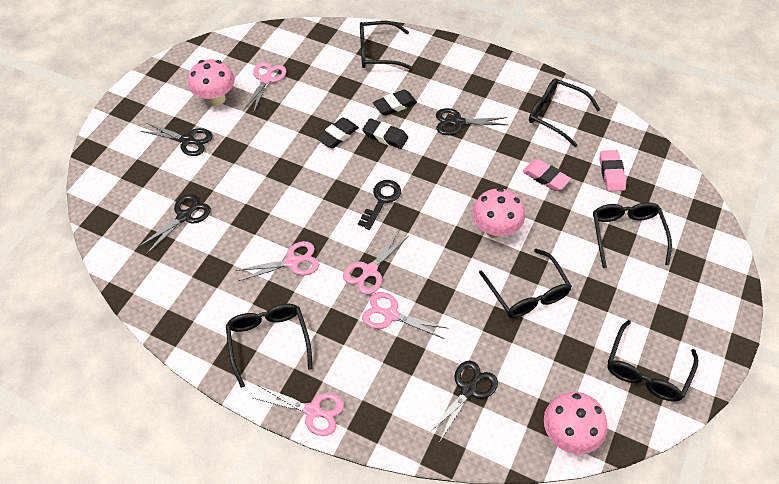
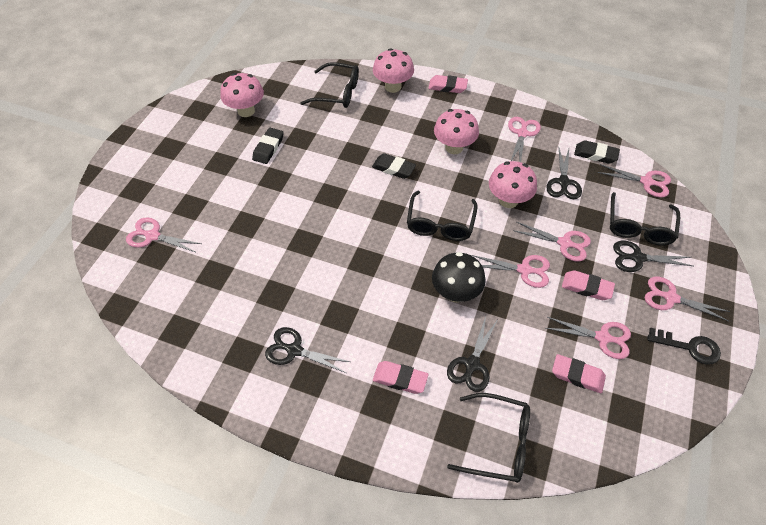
black glasses: 6 -> 4
black mushroom: 0 -> 1
pink eraser: 2 -> 4
pink mushroom: 3 -> 4
pink scissors: 5 -> 7

